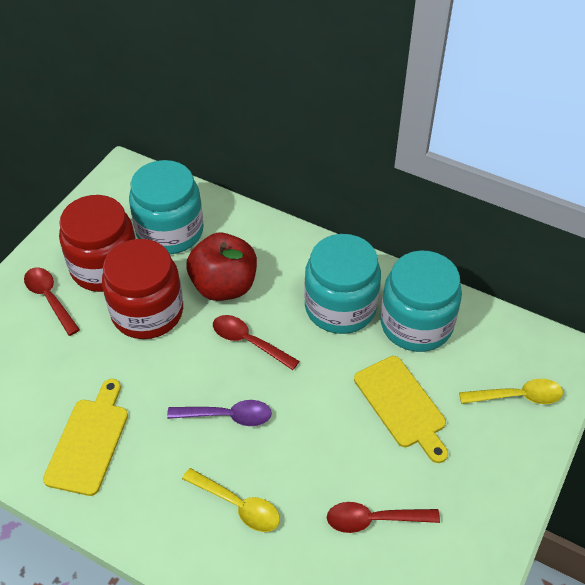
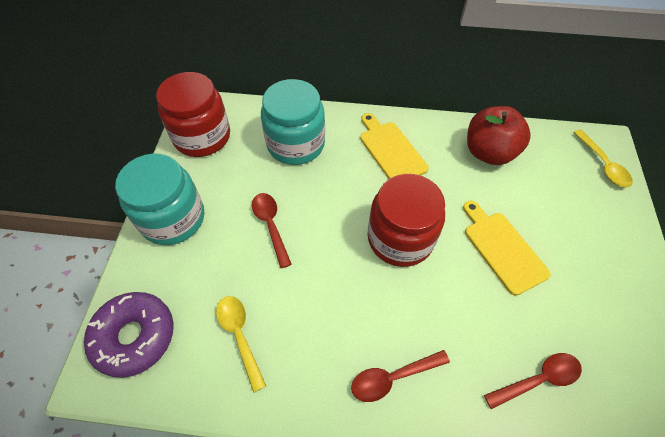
purple donut: 0 -> 1
purple spoon: 1 -> 0
turquoise jar: 3 -> 2

